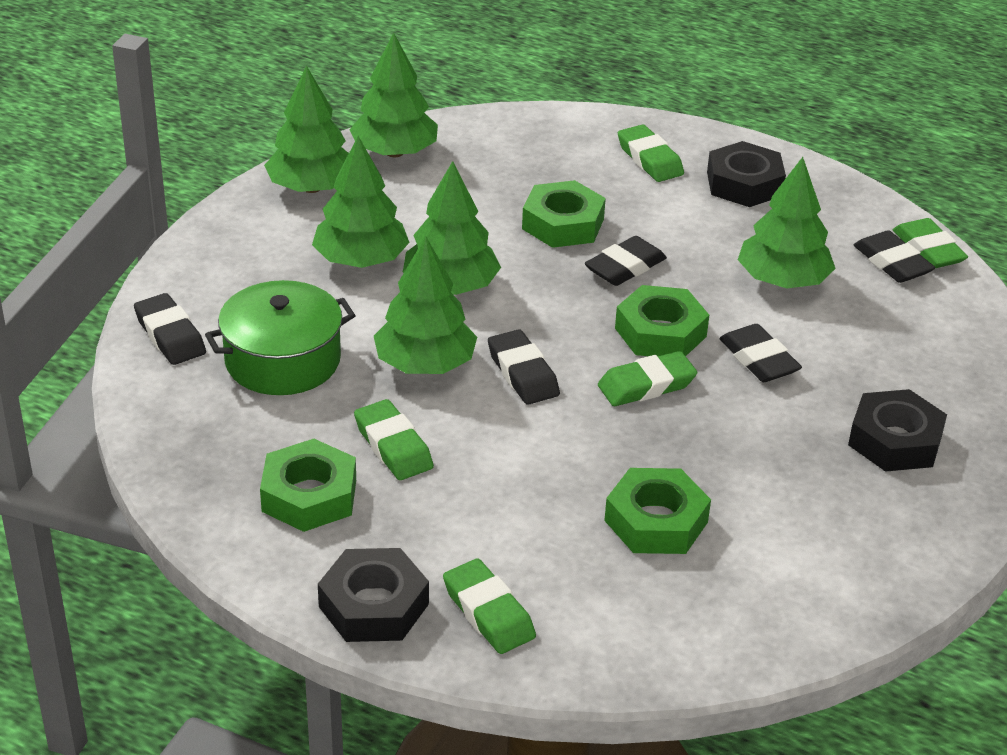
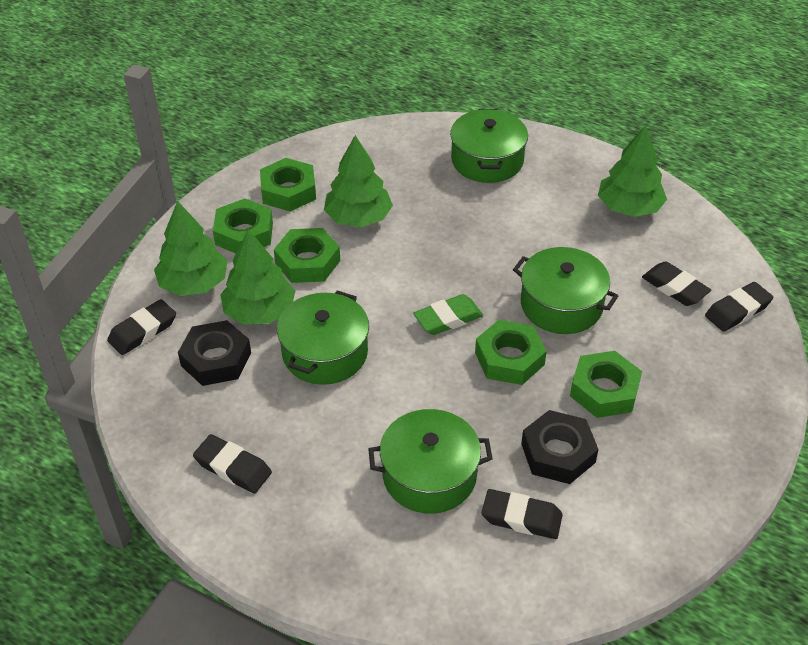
black nut: 3 -> 2
green eraser: 5 -> 1
green nut: 4 -> 5
green pot: 1 -> 4
green tree: 6 -> 4

